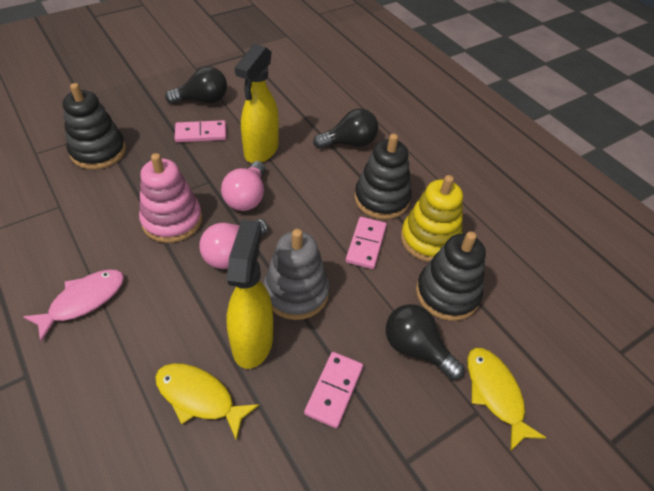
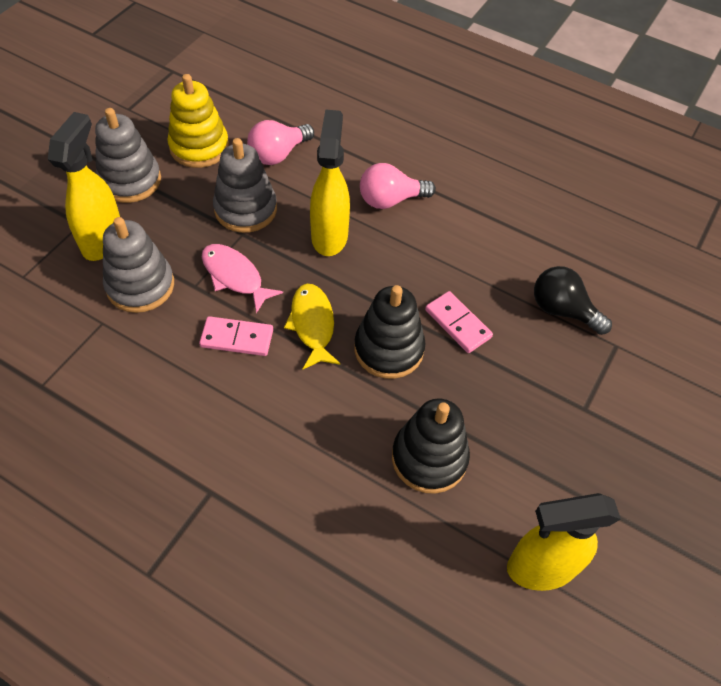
black light bulb: 3 -> 1
black stacking toy: 3 -> 2
grey stacking toy: 1 -> 3
pink domino: 3 -> 2
pink stacking toy: 1 -> 0
yellow fish: 2 -> 1
yellow spray bottle: 2 -> 3

